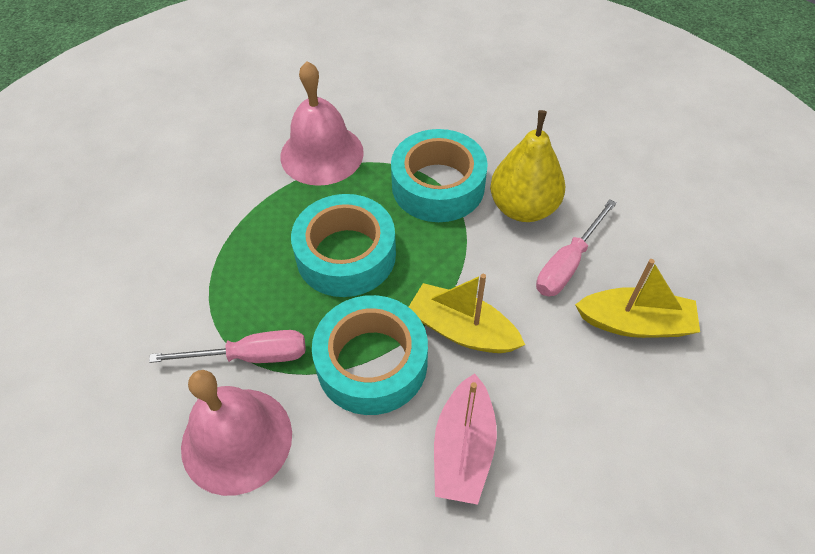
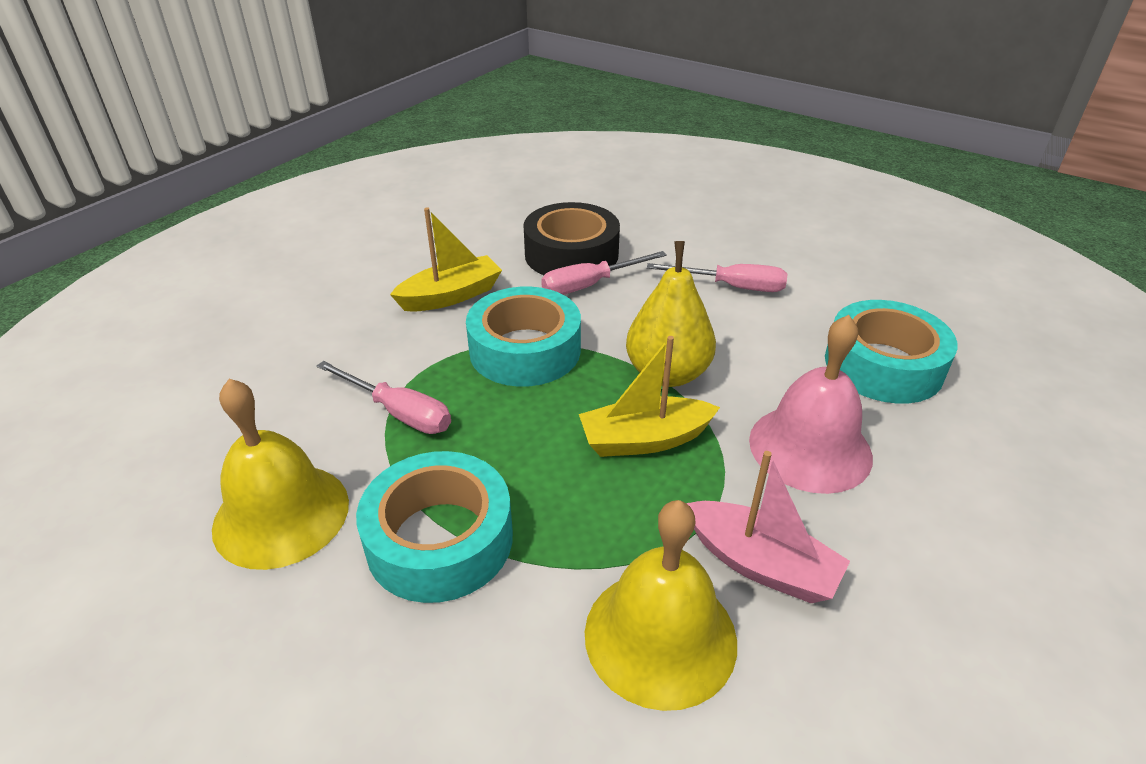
black tape: 0 -> 1
pink bell: 2 -> 1
pink screwdriver: 2 -> 3
yellow bell: 0 -> 2

